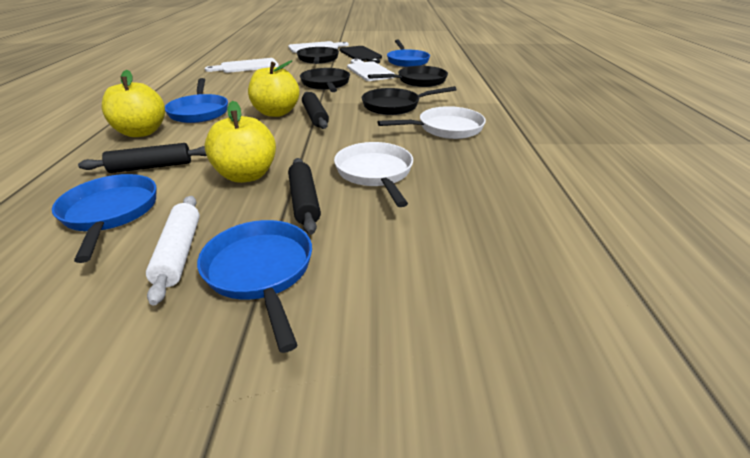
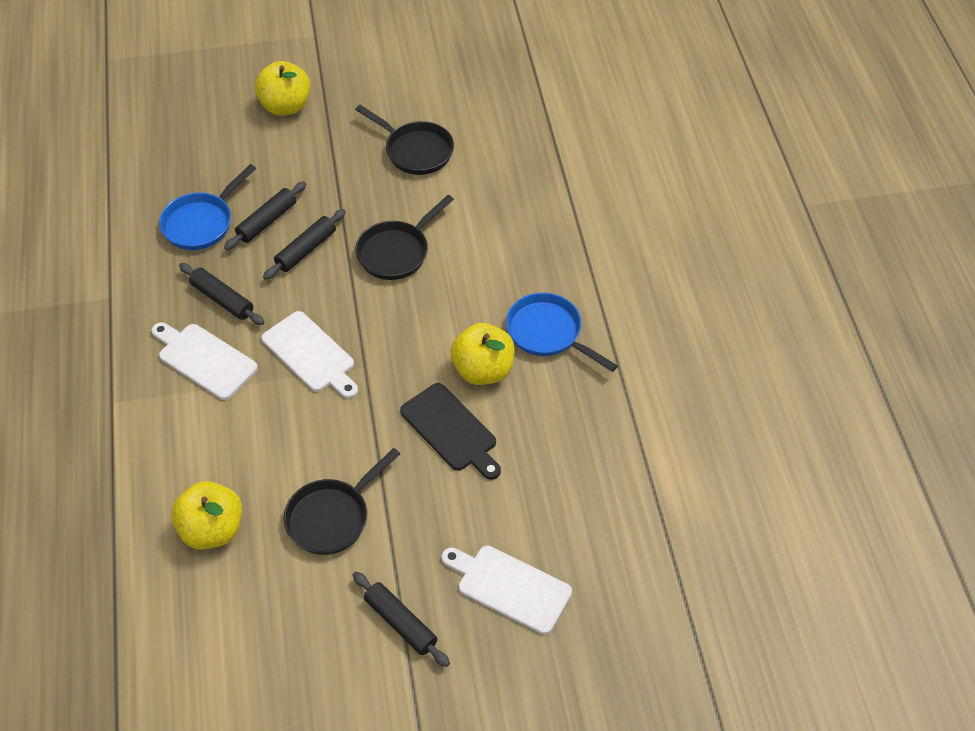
black pan: 4 -> 3
black rolling pin: 3 -> 4
blue pan: 4 -> 2
white pan: 2 -> 0
white rolling pin: 1 -> 0

